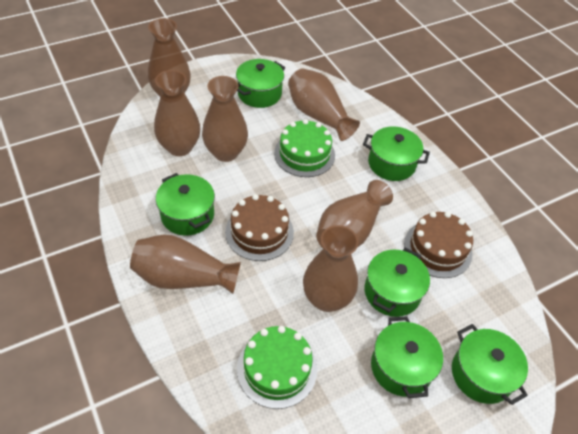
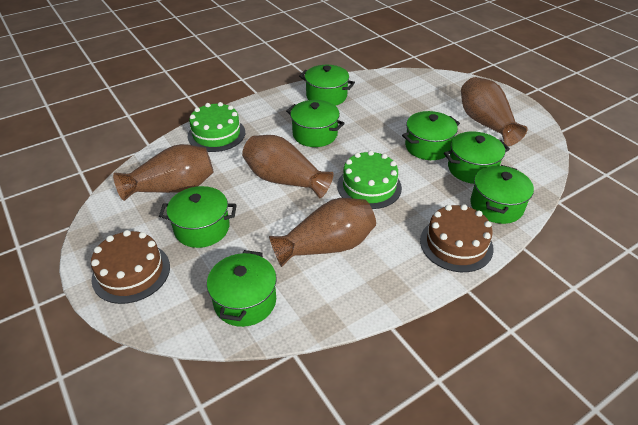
brown vase: 7 -> 4
green pot: 6 -> 7

